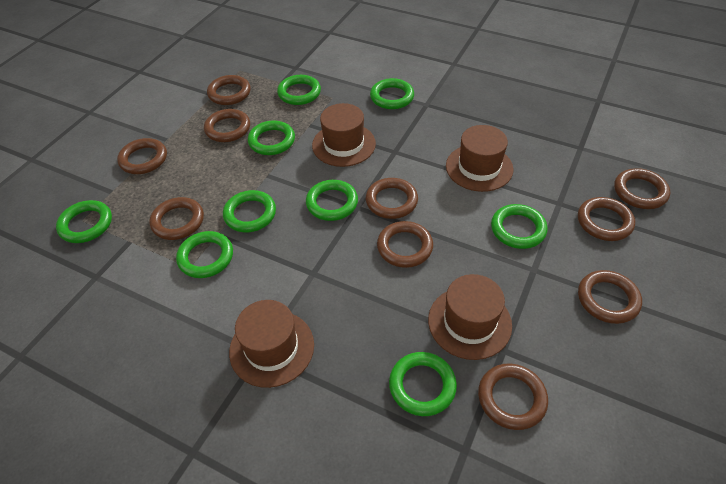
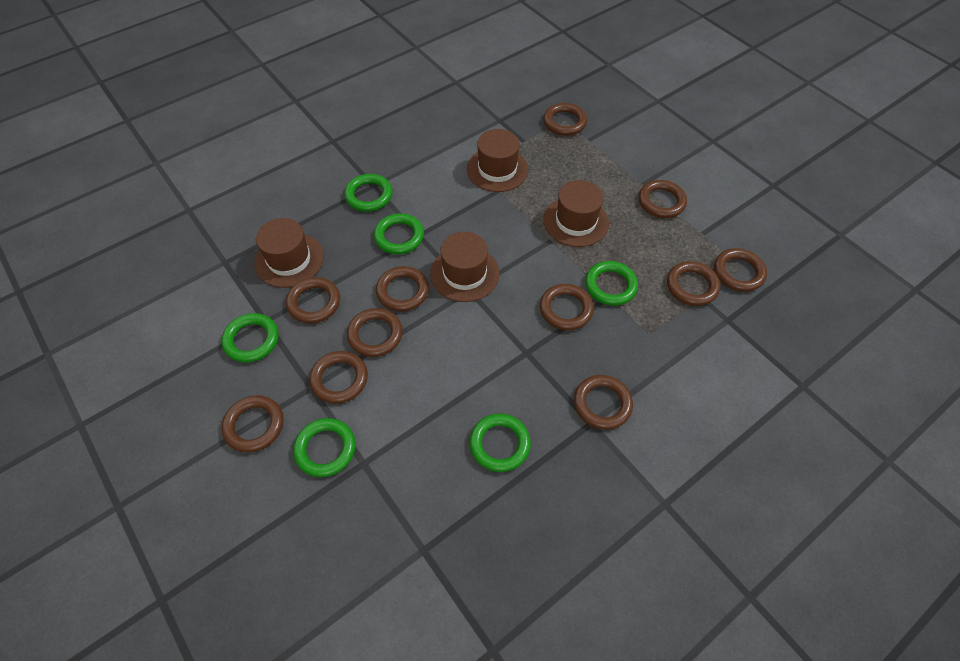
brown ring: 10 -> 11
green ring: 9 -> 6

